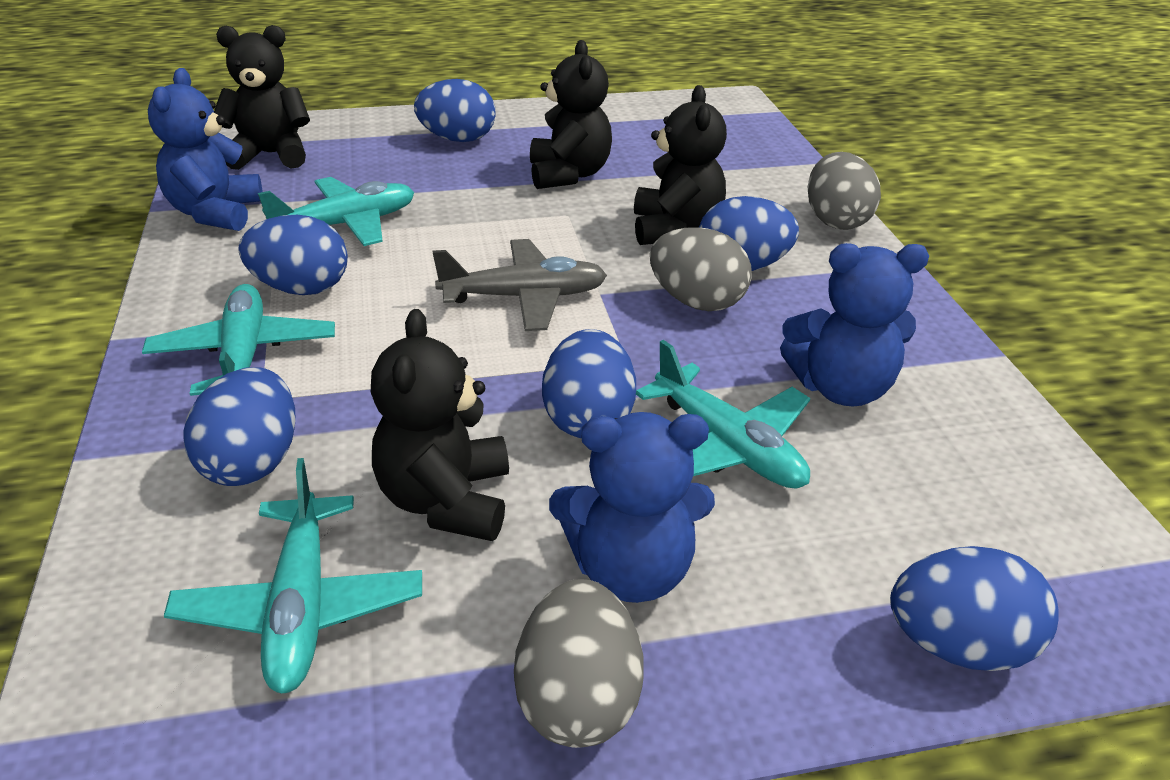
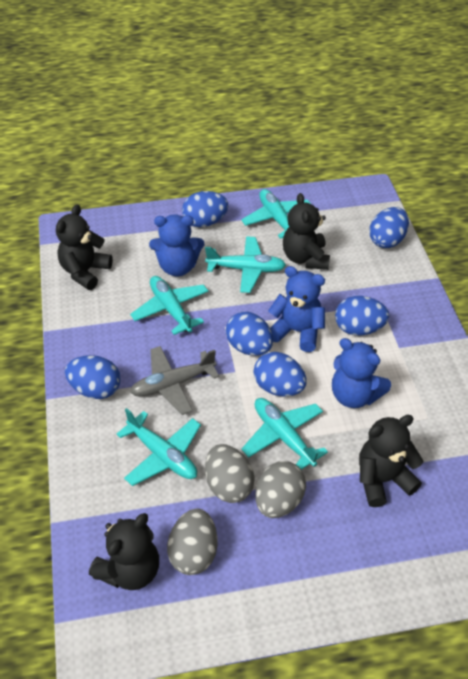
turquoise plane: 4 -> 5

